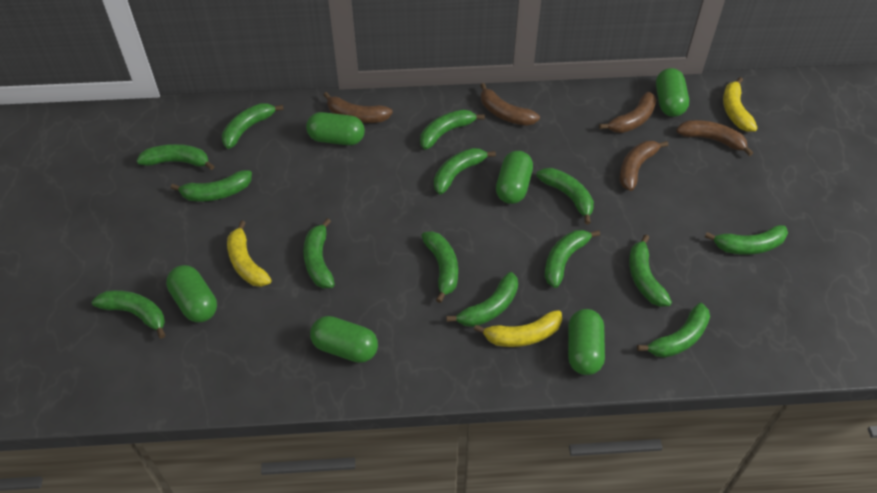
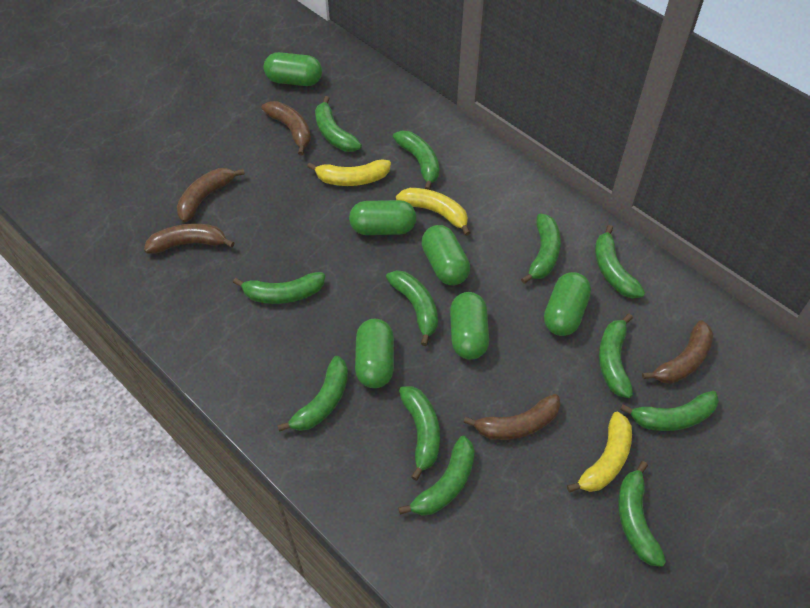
green banana: 14 -> 12

